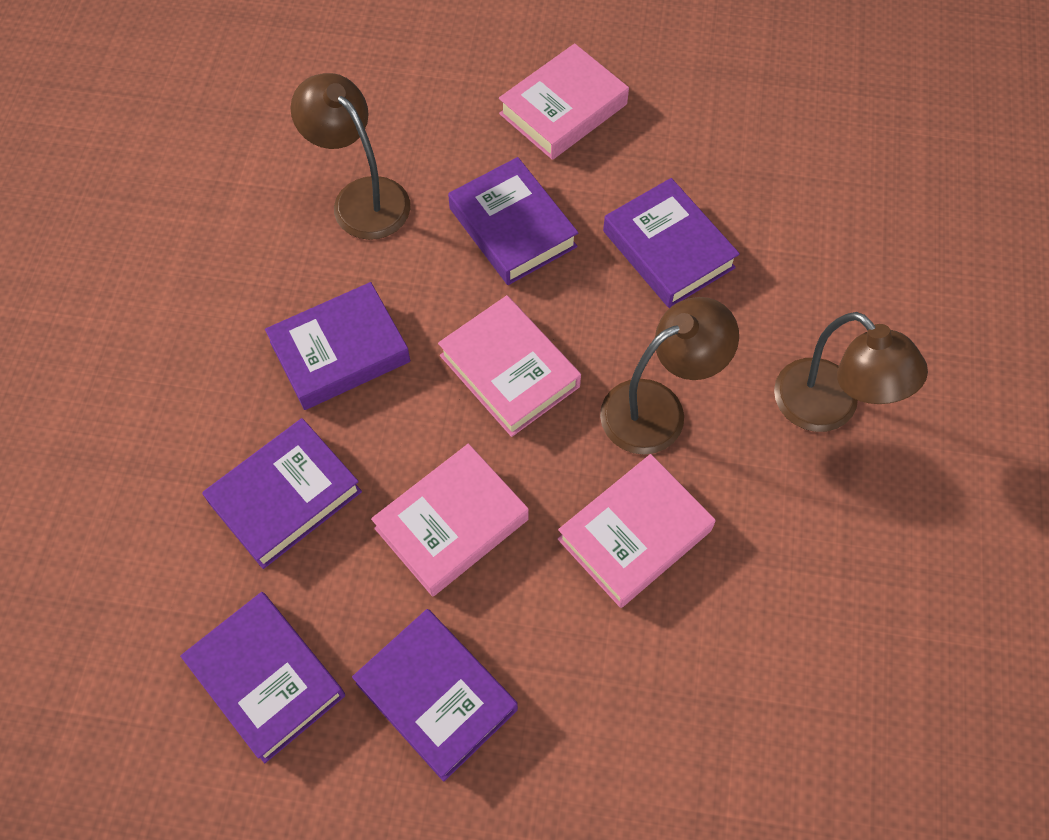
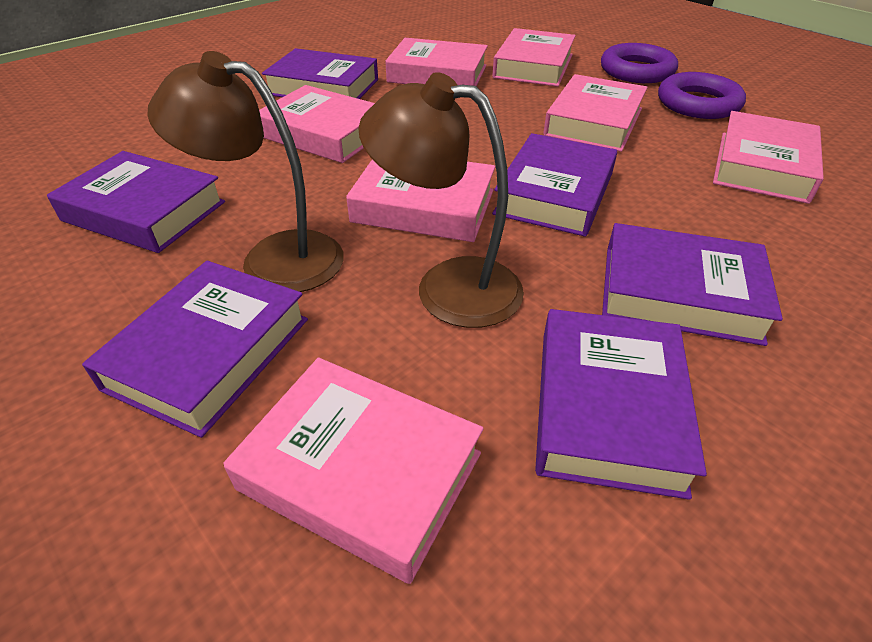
brown lamp: 3 -> 2
pink book: 4 -> 7
purple ring: 0 -> 2

